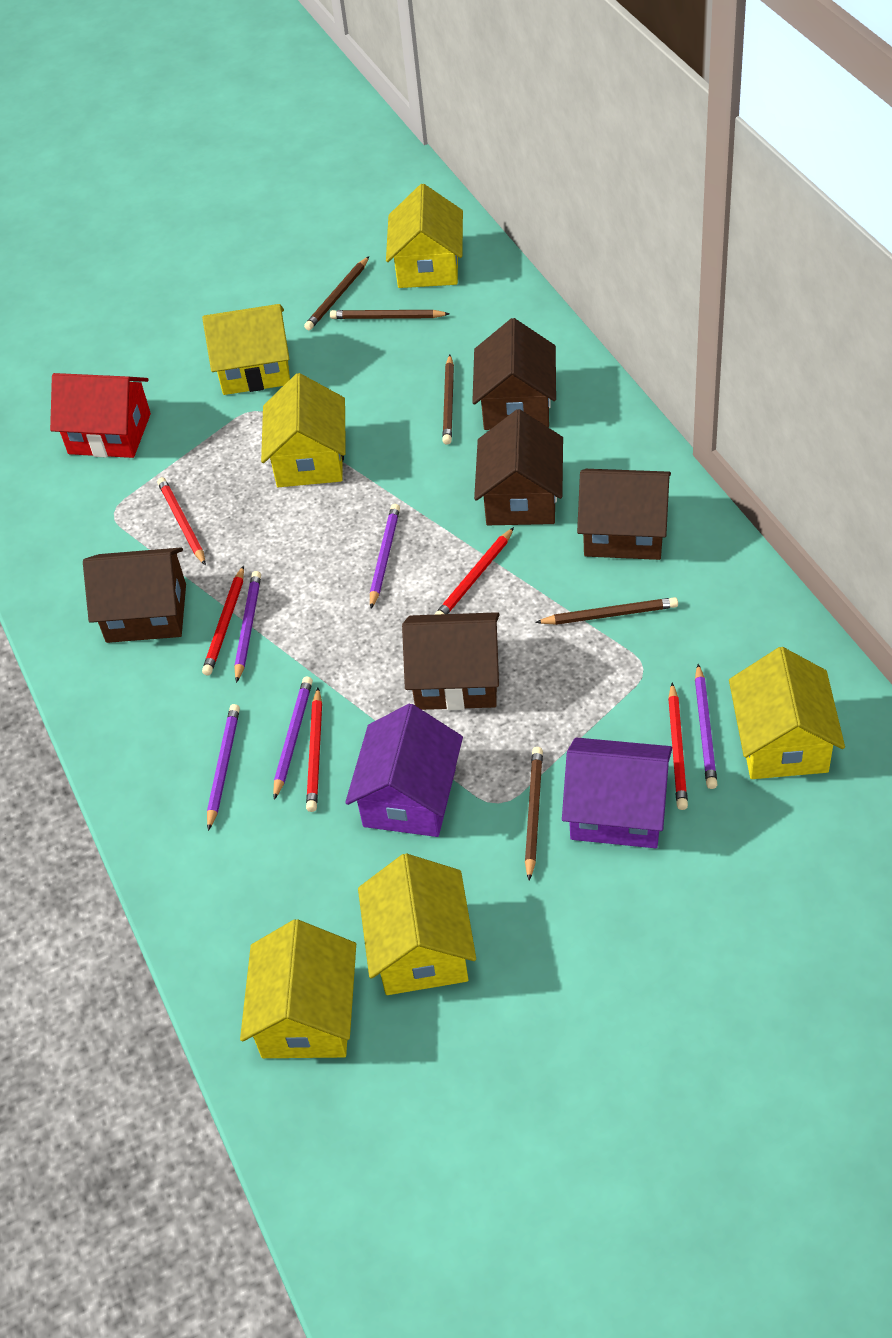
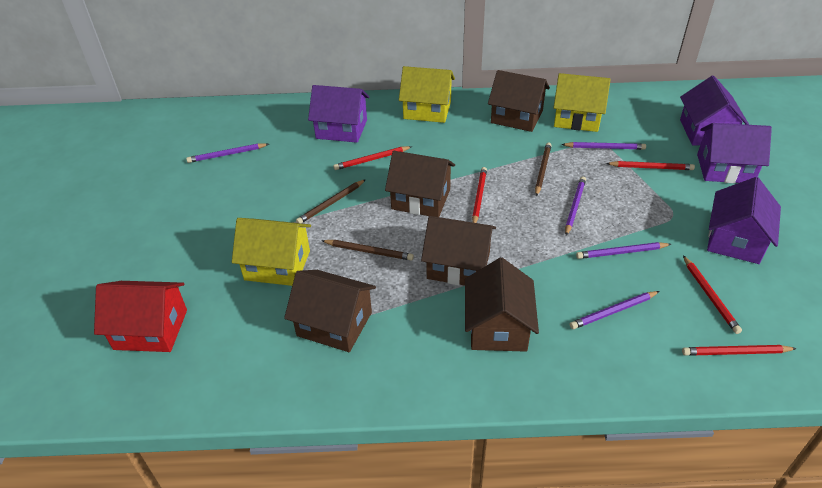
brown pencil: 5 -> 3
purple house: 2 -> 4
yellow house: 6 -> 3

